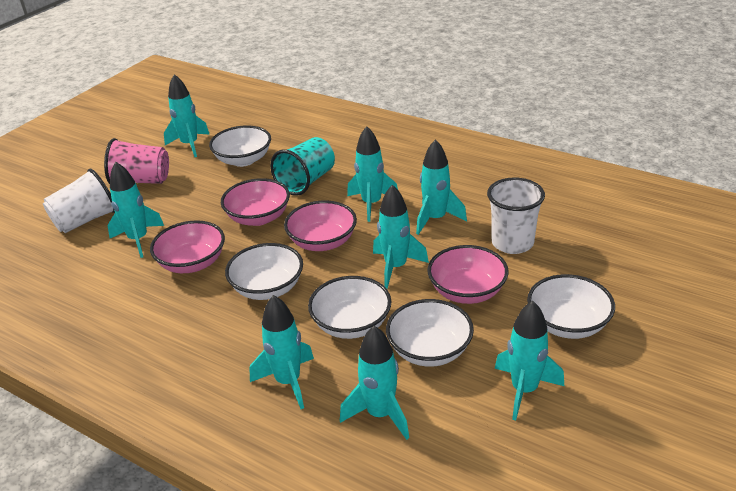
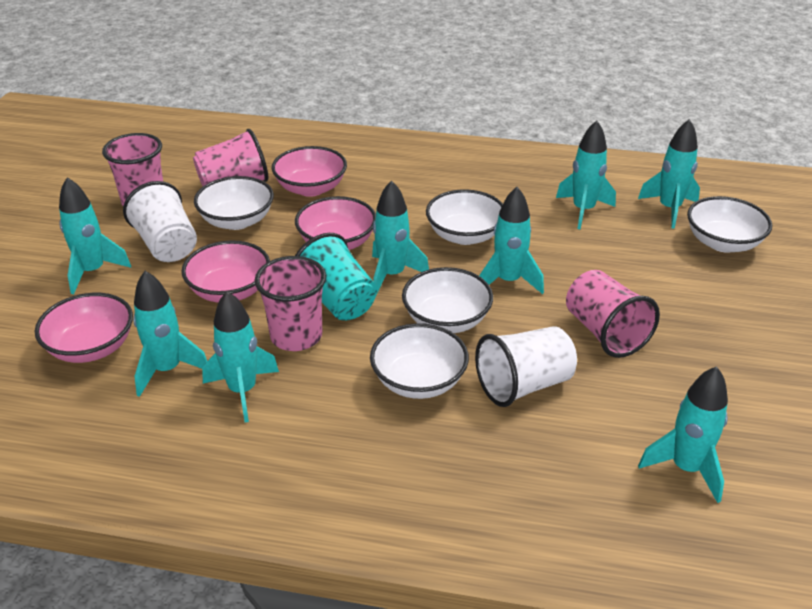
pink cup: 1 -> 4

